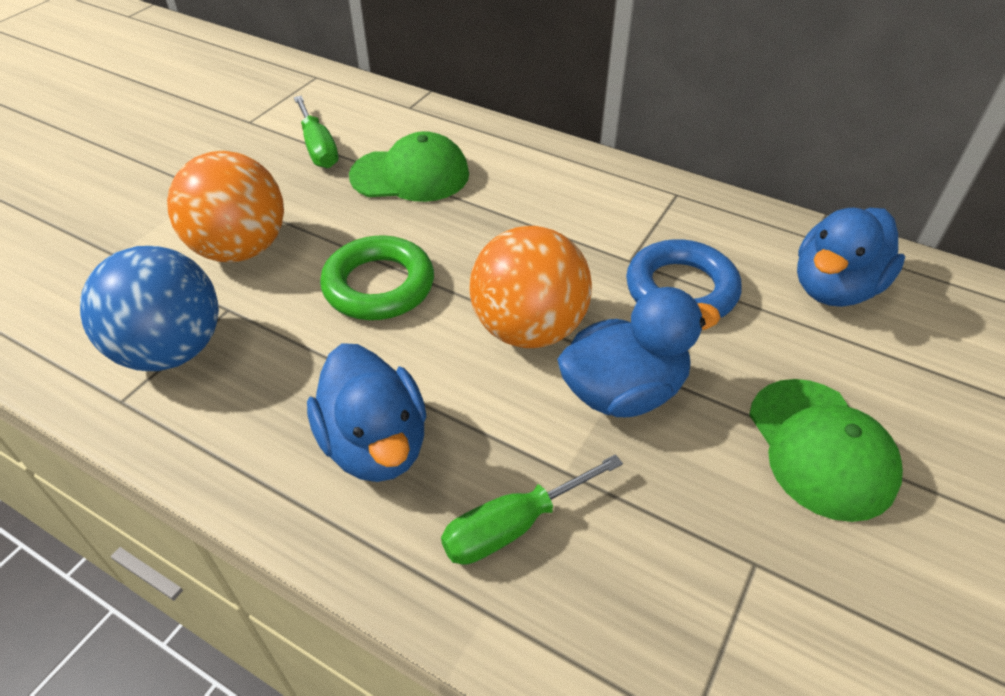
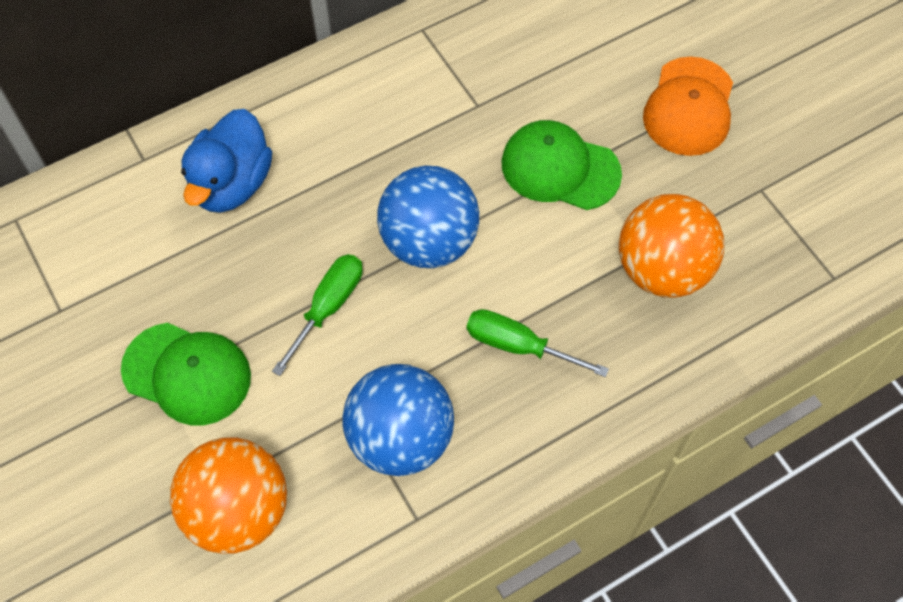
blue ball: 1 -> 2
blue duck: 3 -> 1
blue ring: 1 -> 0
green ring: 1 -> 0
orange cap: 0 -> 1

